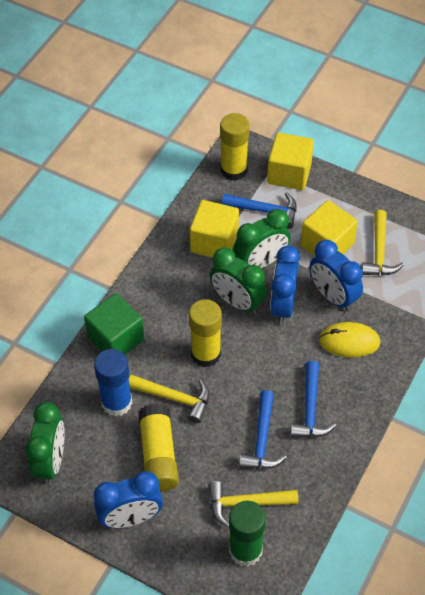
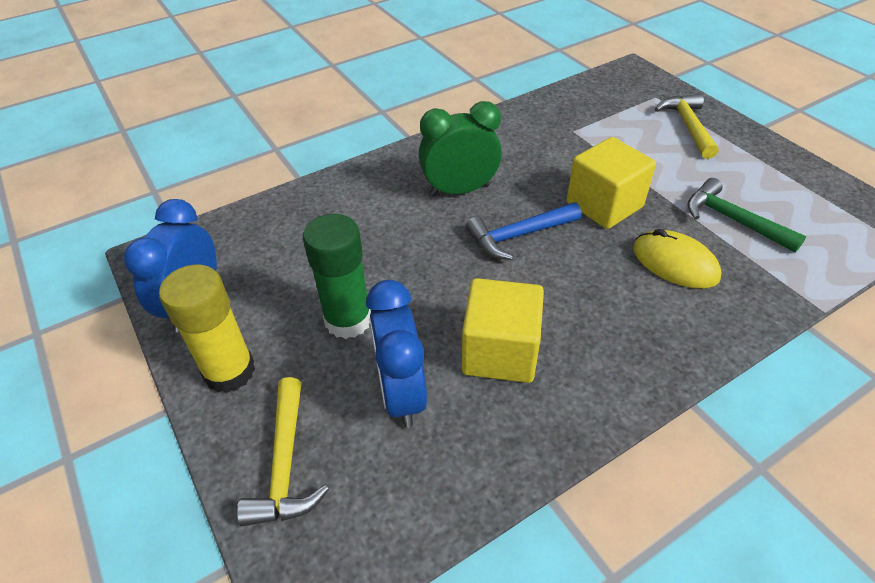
blue clock: 3 -> 2
blue glue stick: 1 -> 0
blue hammer: 3 -> 1
green clock: 3 -> 1
green cube: 1 -> 0
green hammer: 0 -> 1
yellow cube: 3 -> 2
yellow glue stick: 3 -> 1
yellow hammer: 3 -> 2

